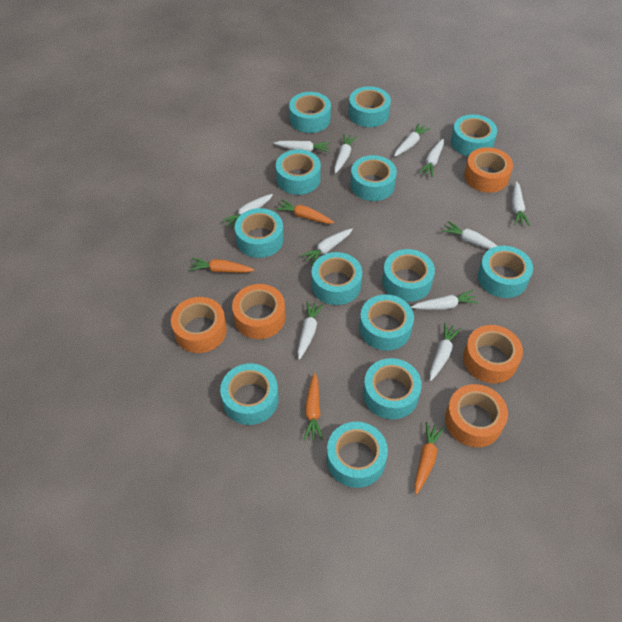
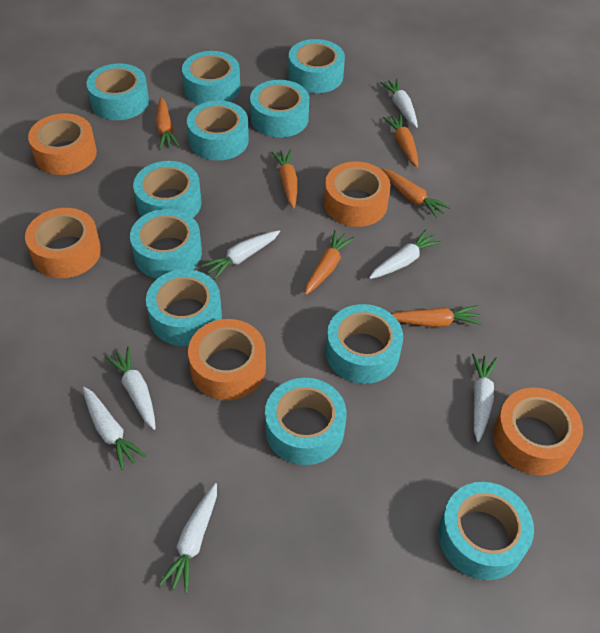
orange carrot: 4 -> 6
turquoise tape: 13 -> 11
white carrot: 11 -> 7

